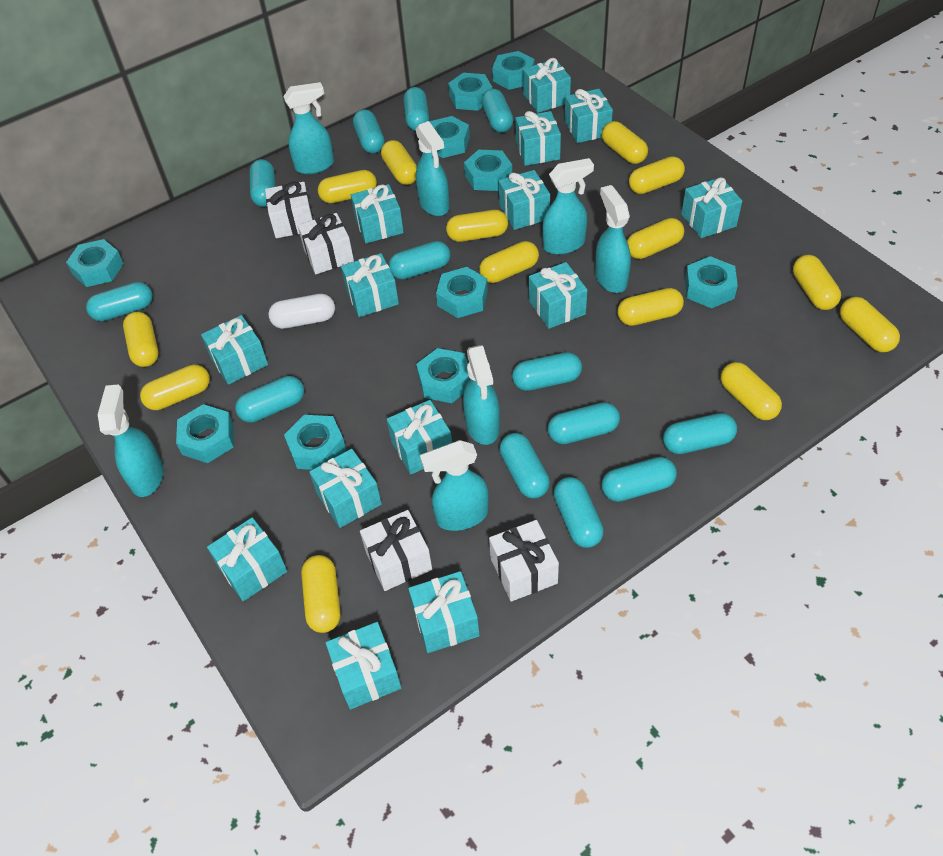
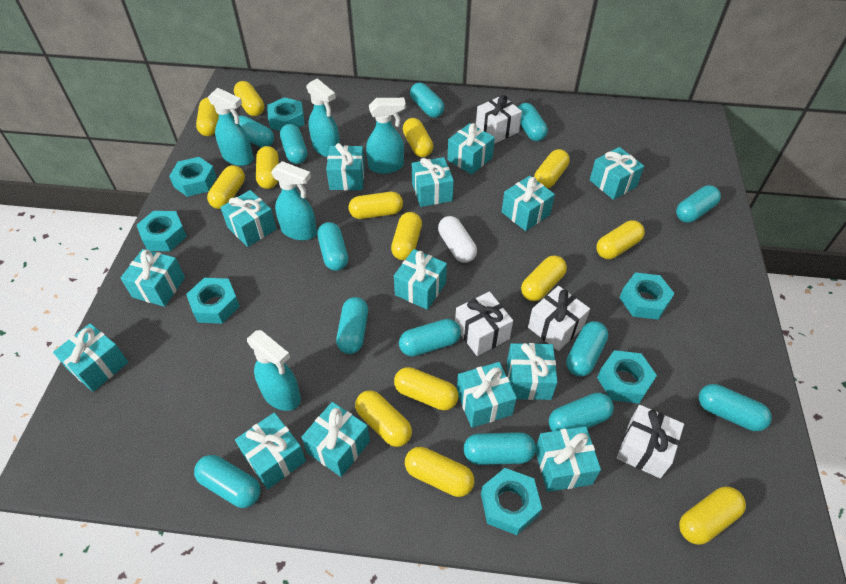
turquoise nut: 10 -> 7
turquoise spray bottle: 7 -> 5

